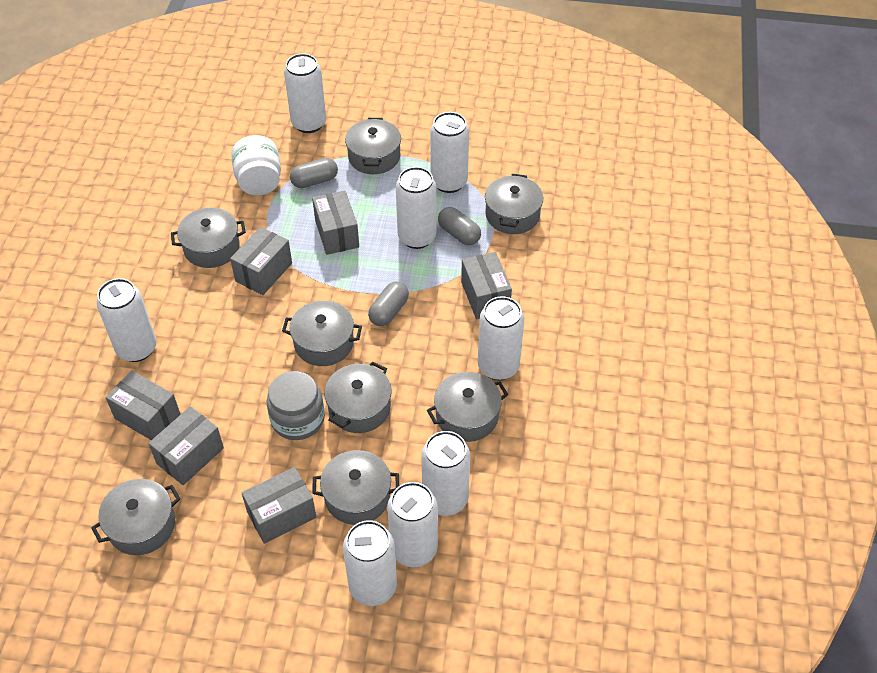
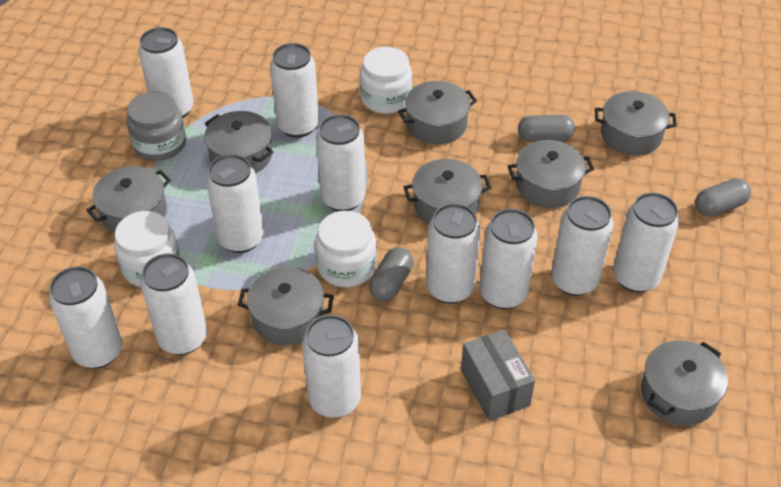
grey box: 6 -> 1
white can: 8 -> 11
white jar: 1 -> 3

